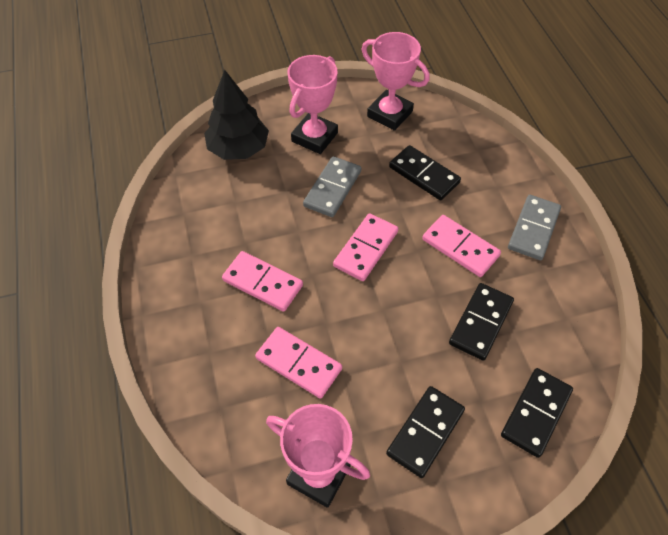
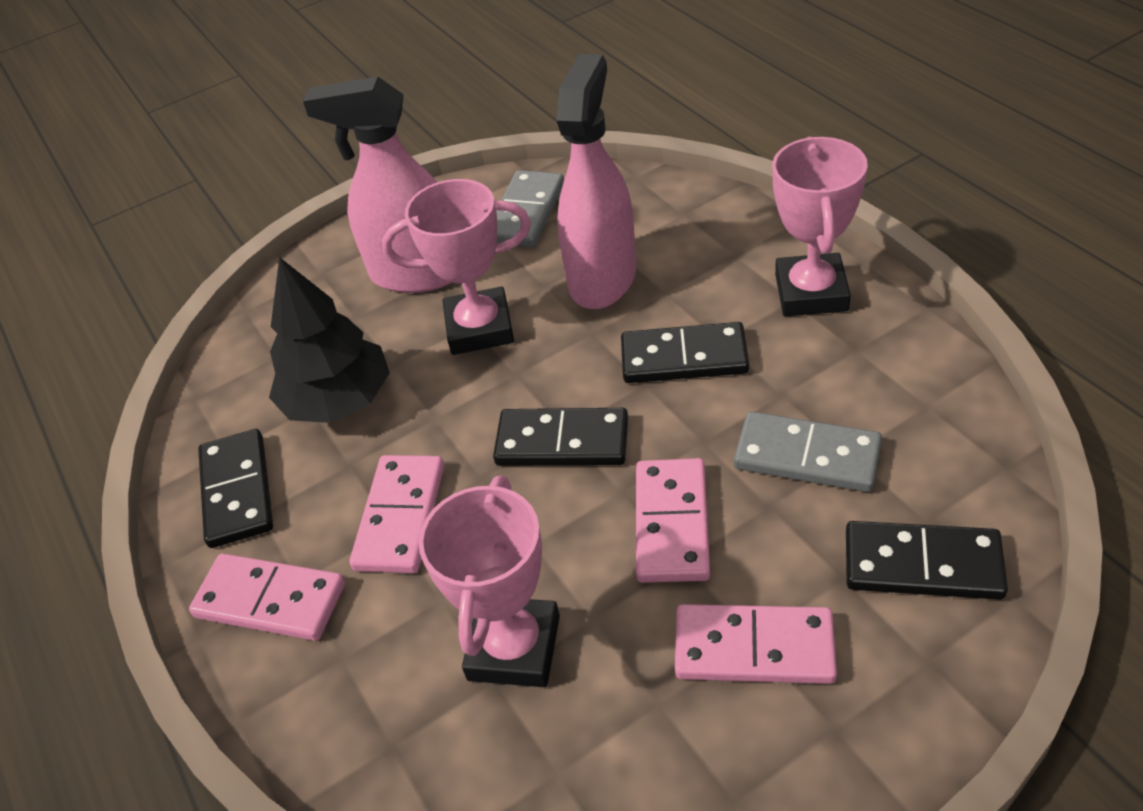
pink spray bottle: 0 -> 2

